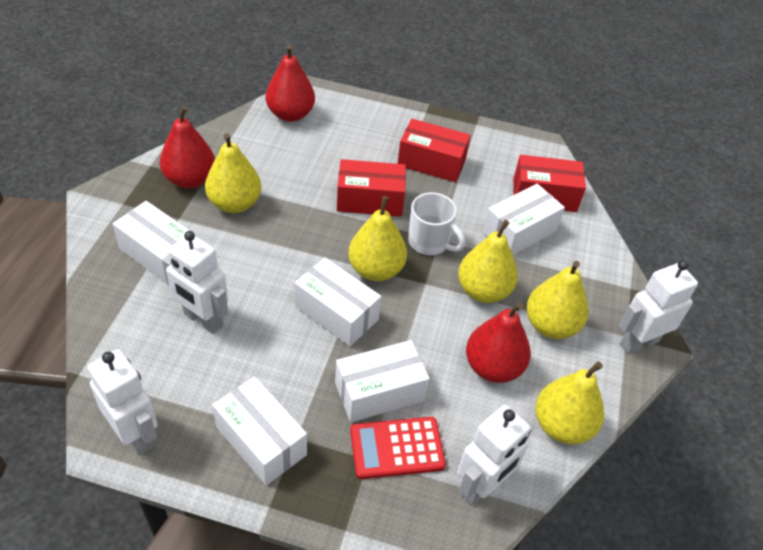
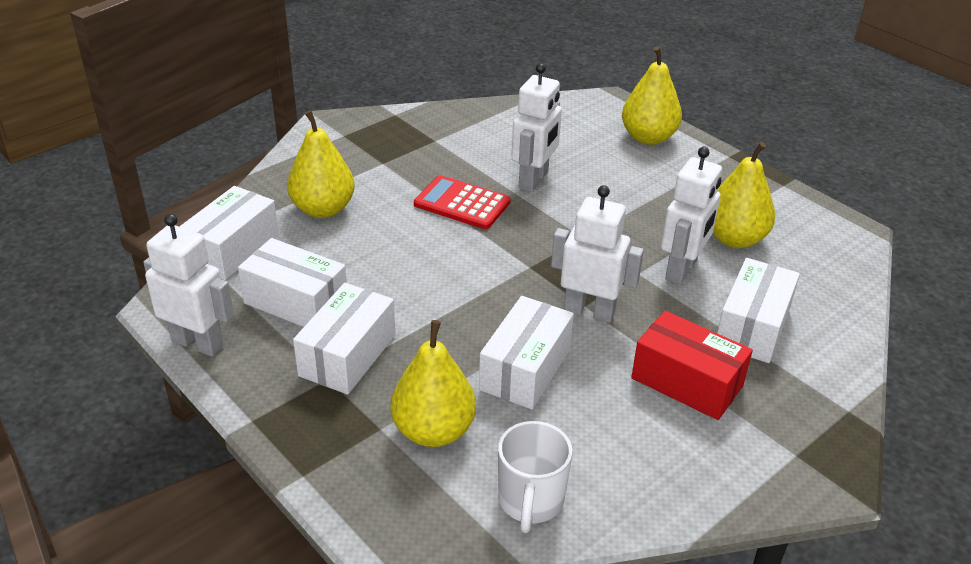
red box: 3 -> 1
red pear: 3 -> 0
yellow pear: 5 -> 4

